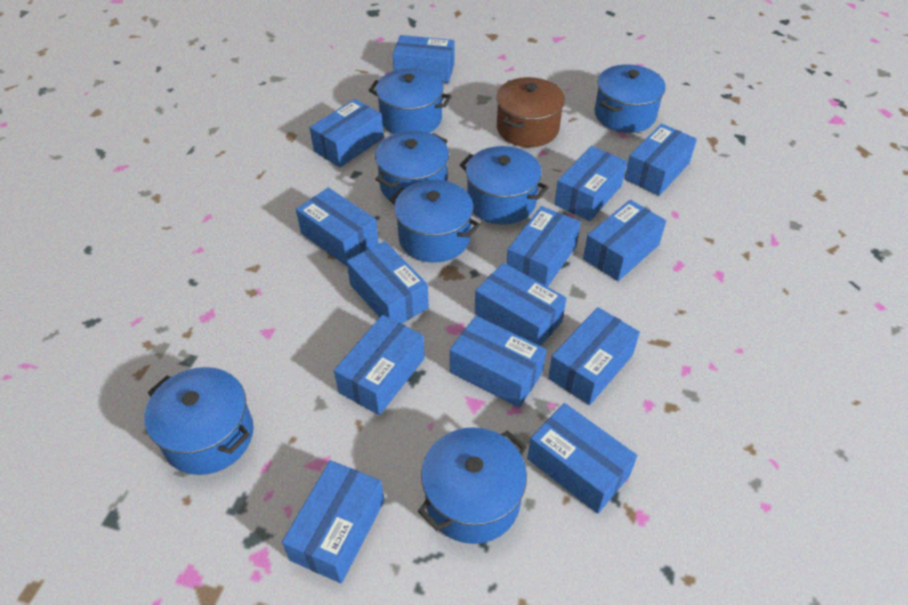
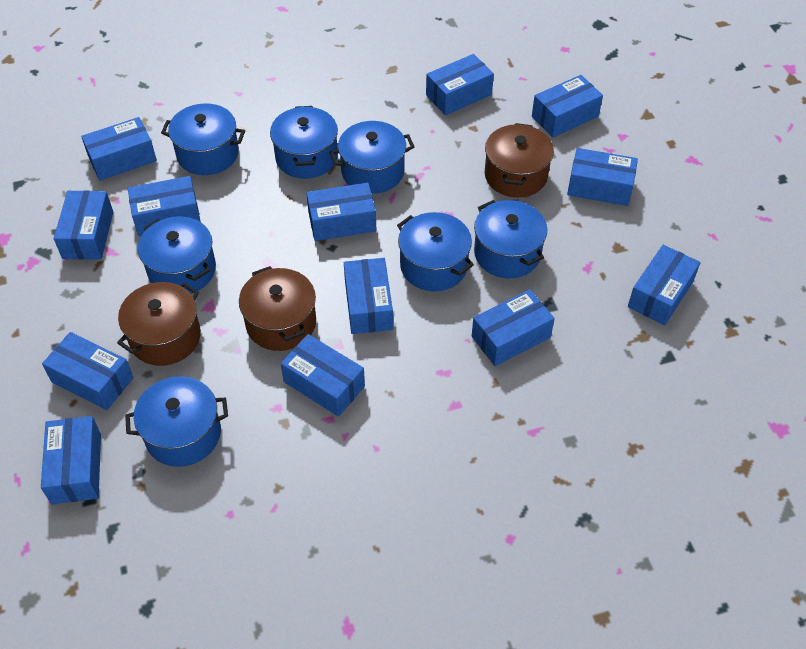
blue box: 14 -> 13
brown pot: 1 -> 3

